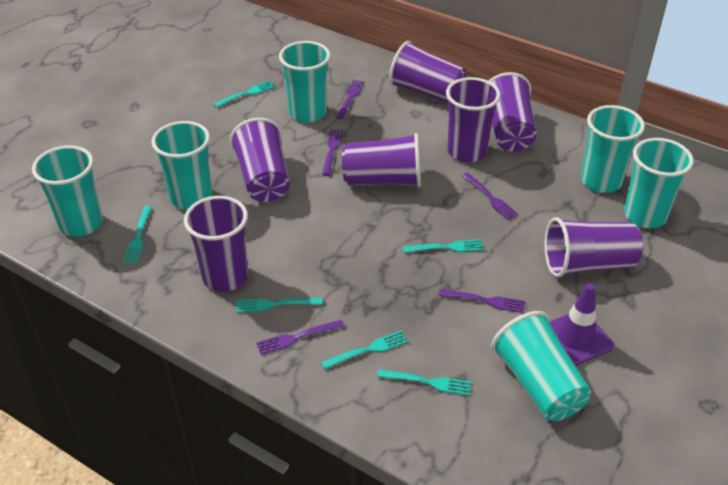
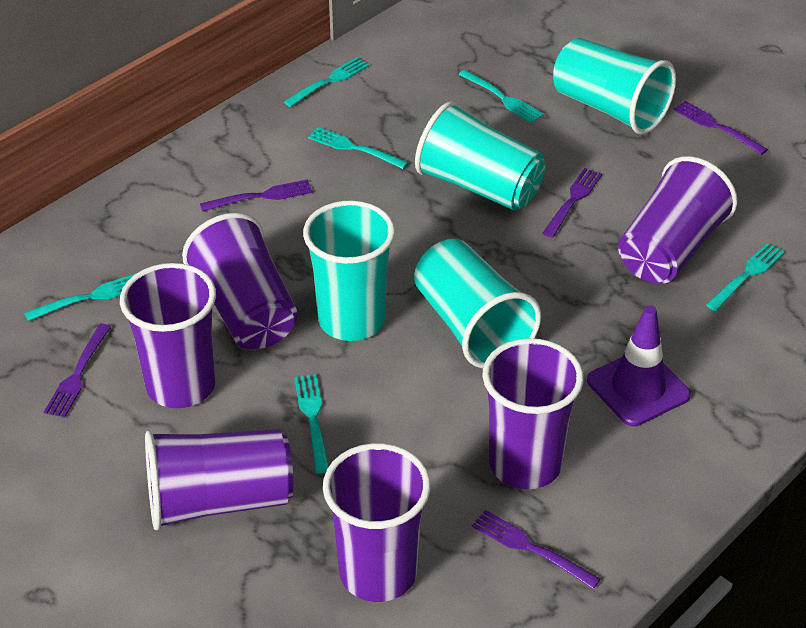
purple cup: 7 -> 6
turquoise cup: 6 -> 4

